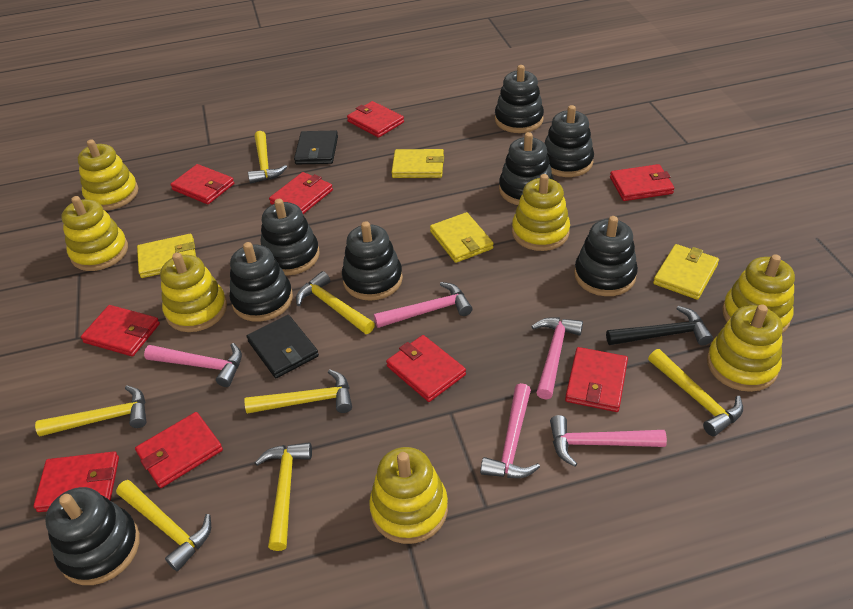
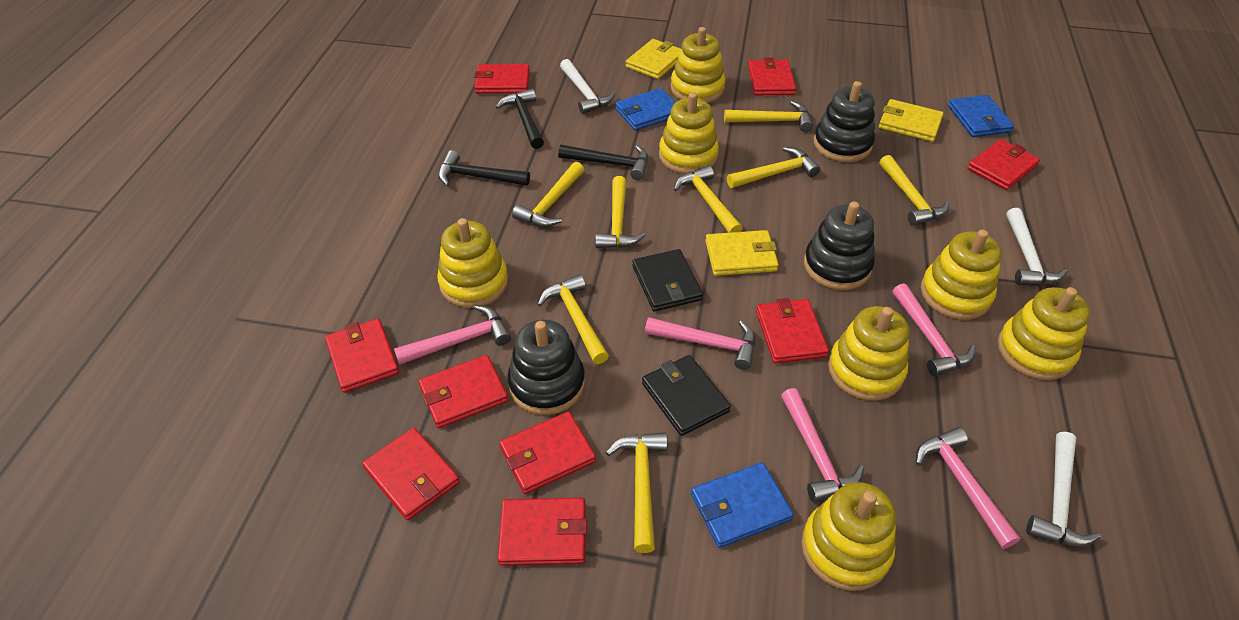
black hammer: 1 -> 3
black stacking toy: 8 -> 3
blue wallet: 0 -> 3
white hammer: 0 -> 3
yellow hammer: 7 -> 8
yellow wallet: 4 -> 3

